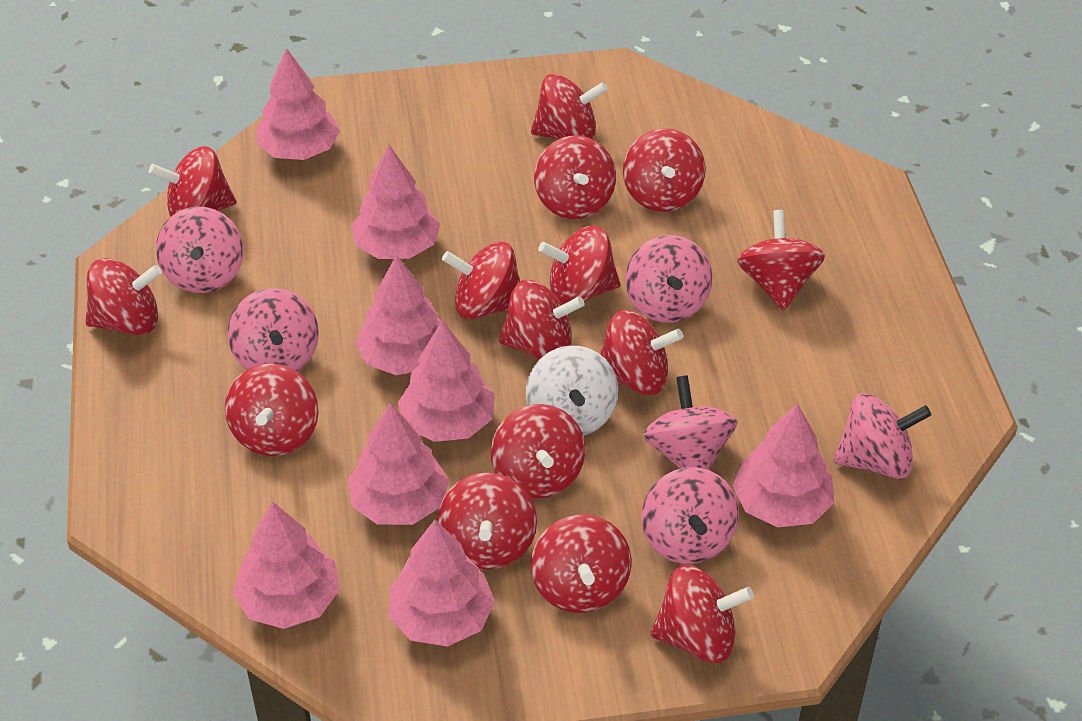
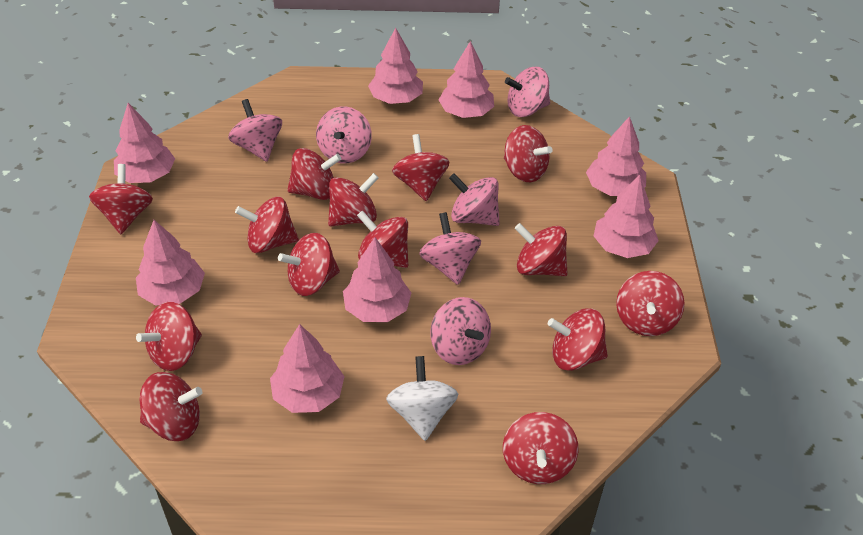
red spinning top: 15 -> 14

